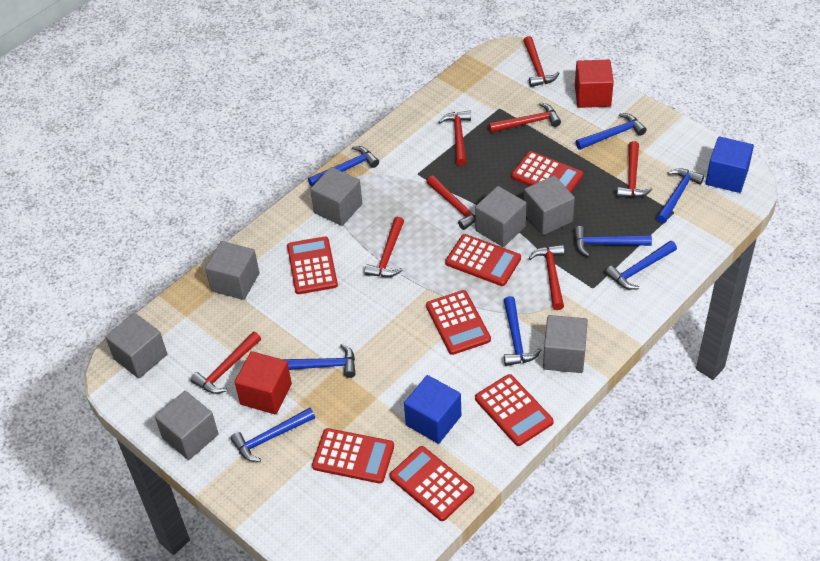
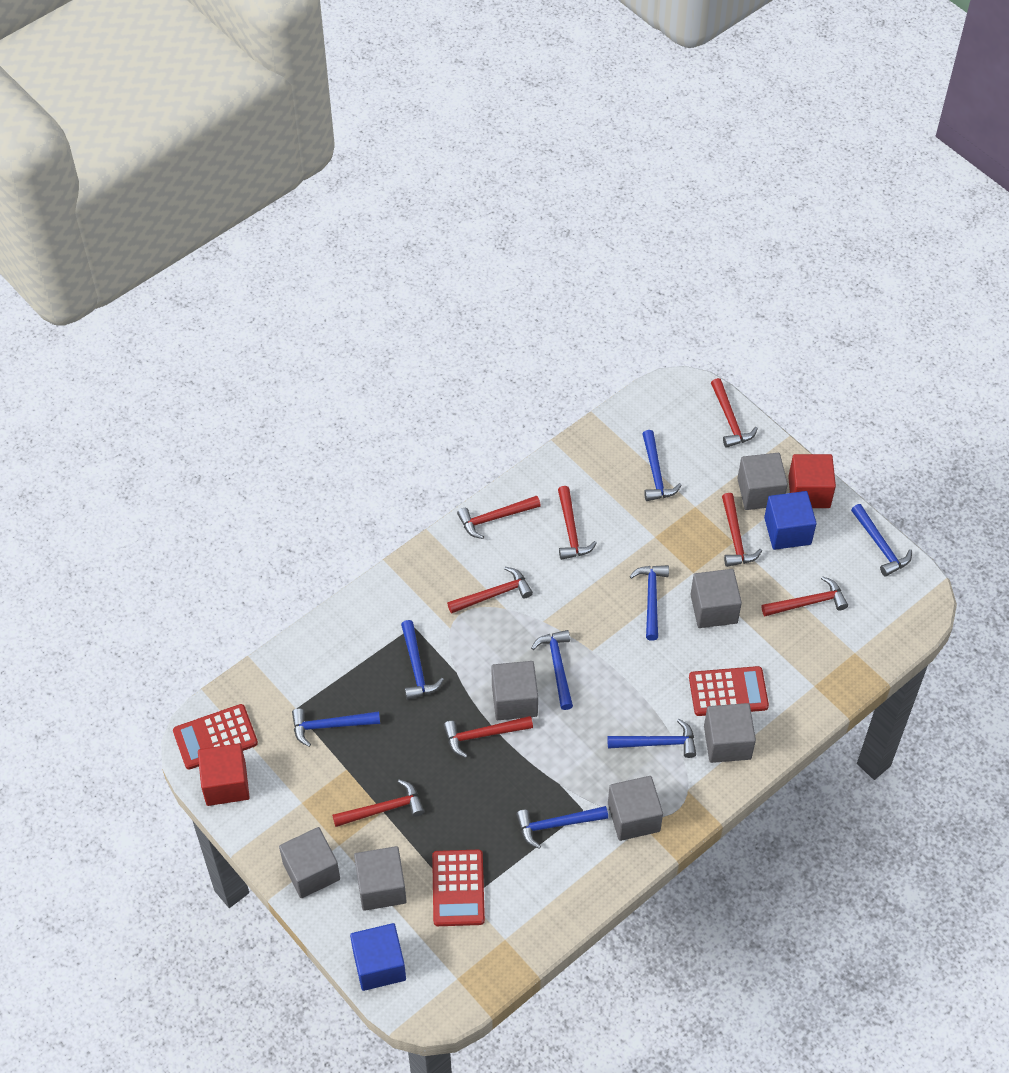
red calculator: 7 -> 3

